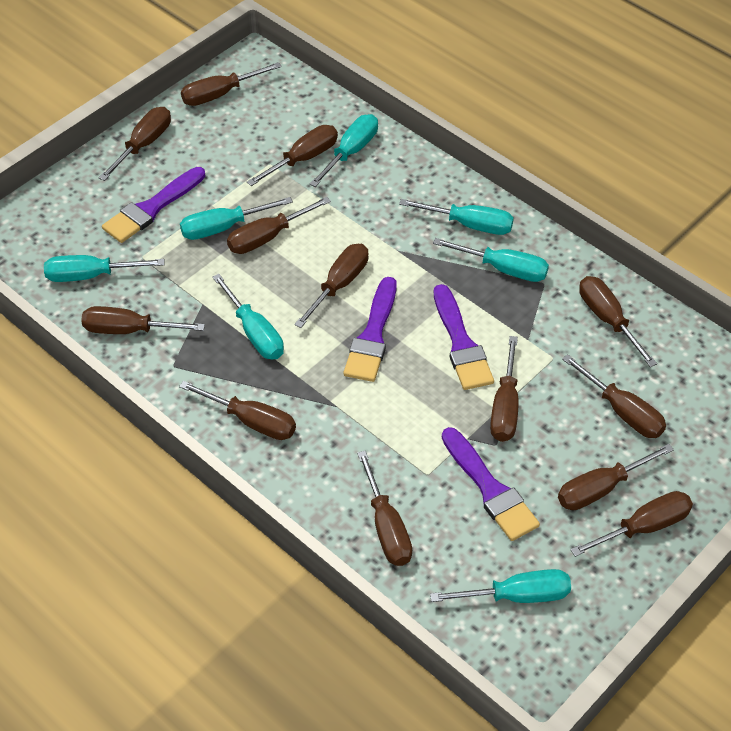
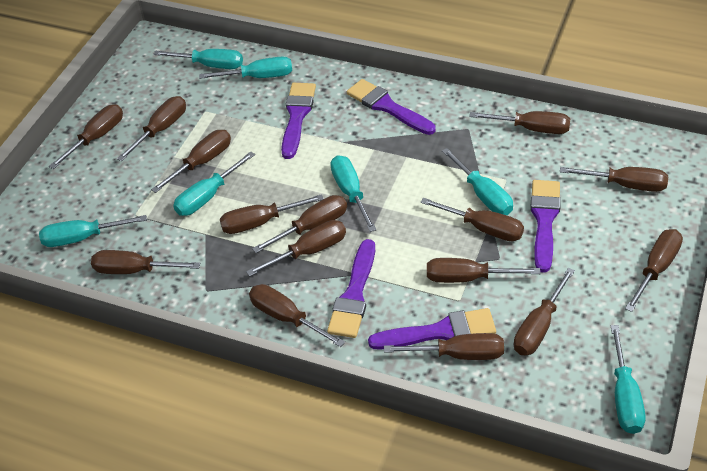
brown screwdriver: 13 -> 15
purple brush: 4 -> 5

